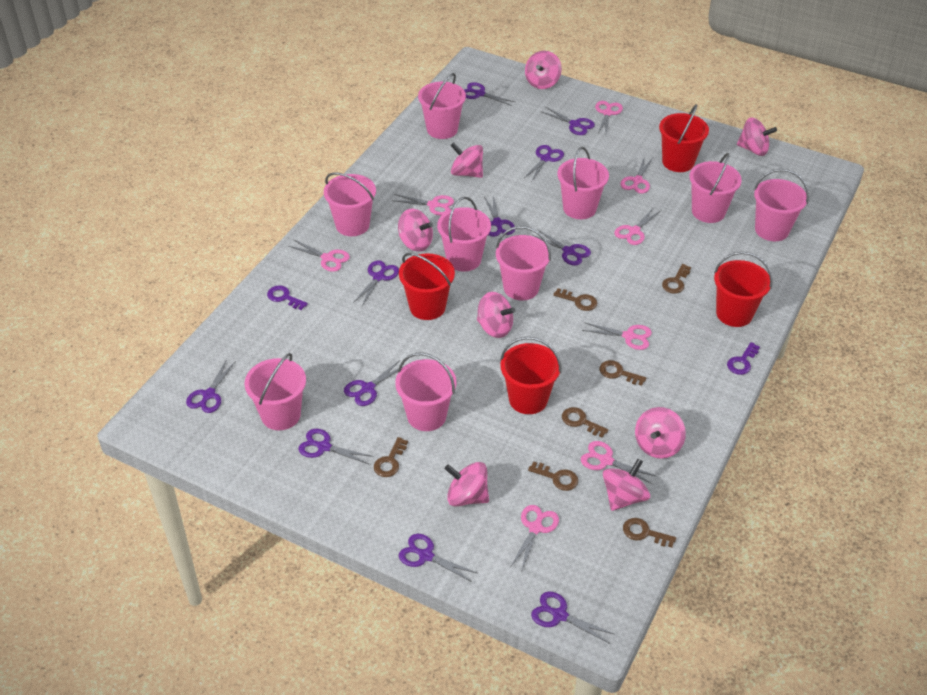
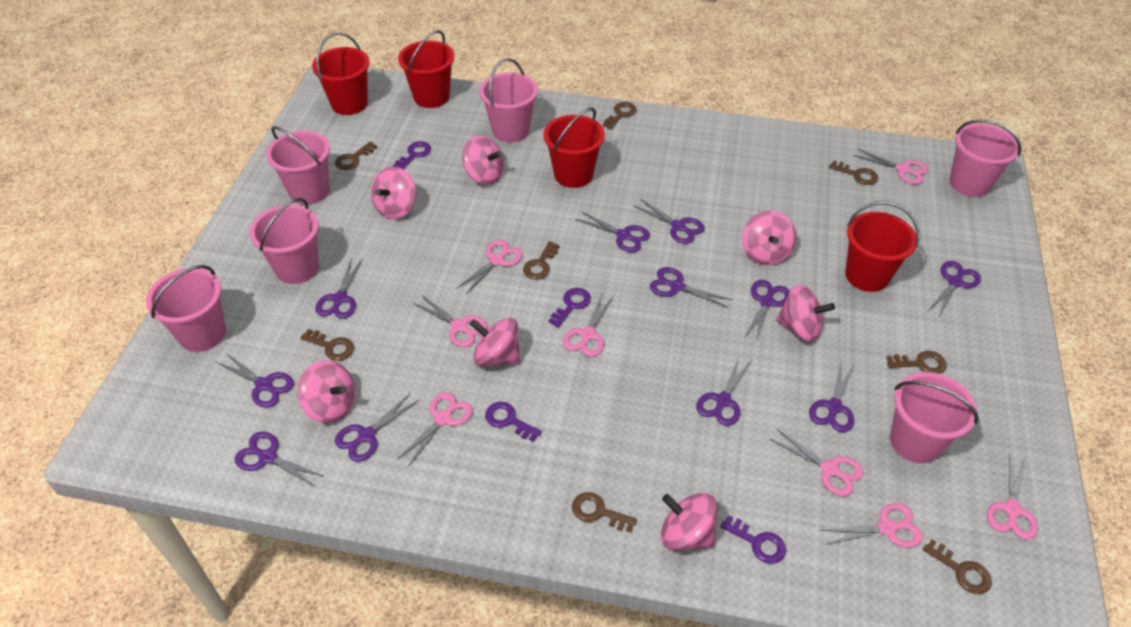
brown key: 7 -> 8
pink bucket: 9 -> 6
pink spinning top: 8 -> 7
purple key: 2 -> 4

